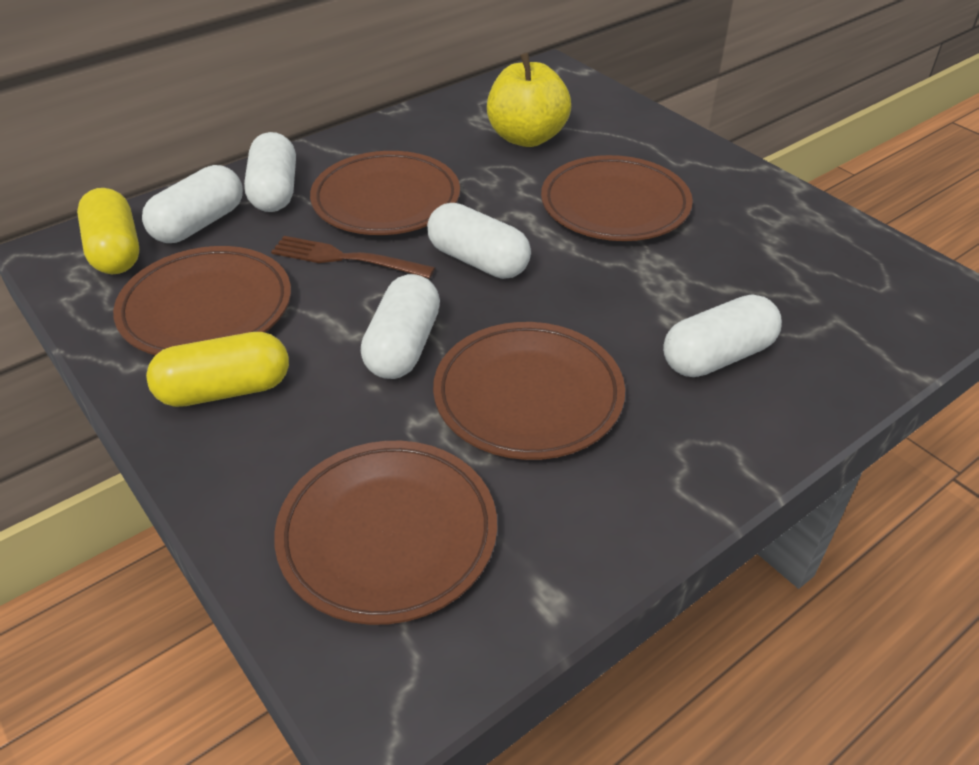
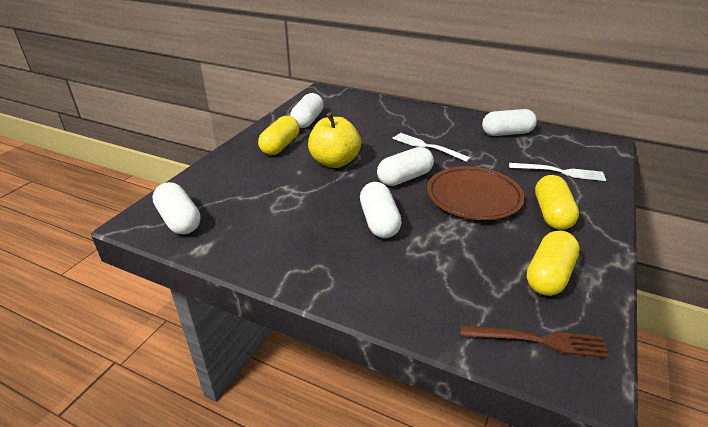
brown plate: 5 -> 1
white fork: 0 -> 2
yellow capsule: 2 -> 3

